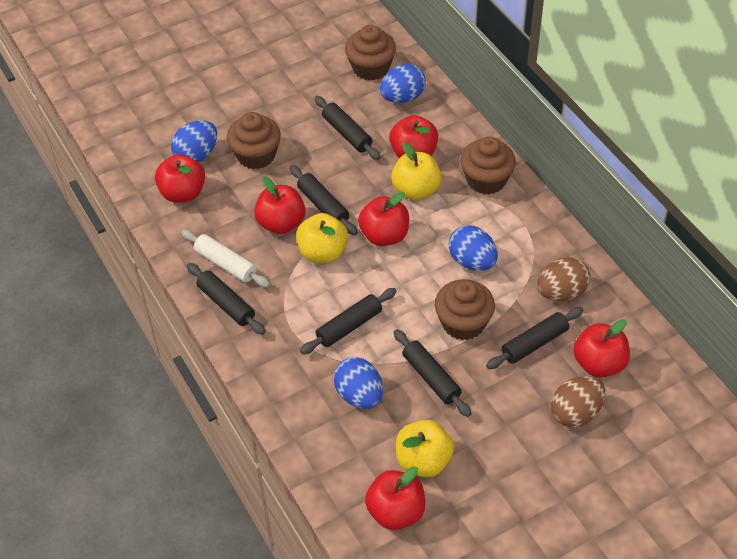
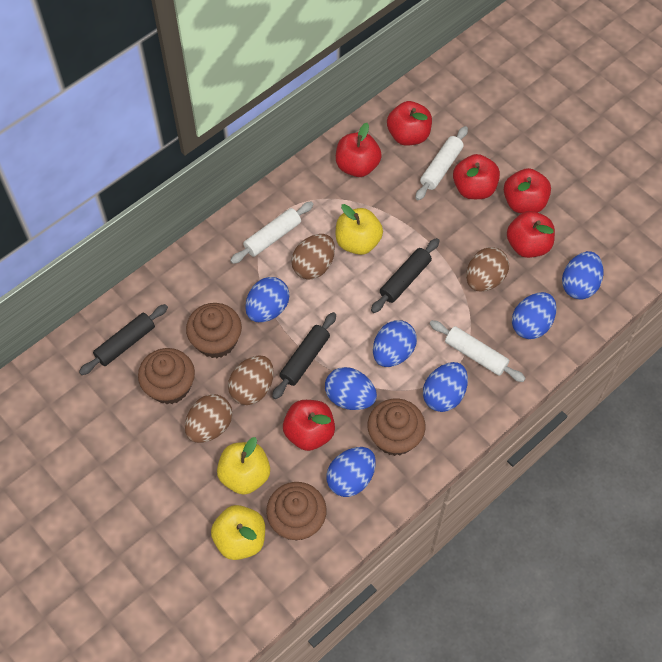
black rolling pin: 6 -> 3
blue egg: 4 -> 7
brown egg: 2 -> 4
white rolling pin: 1 -> 3

